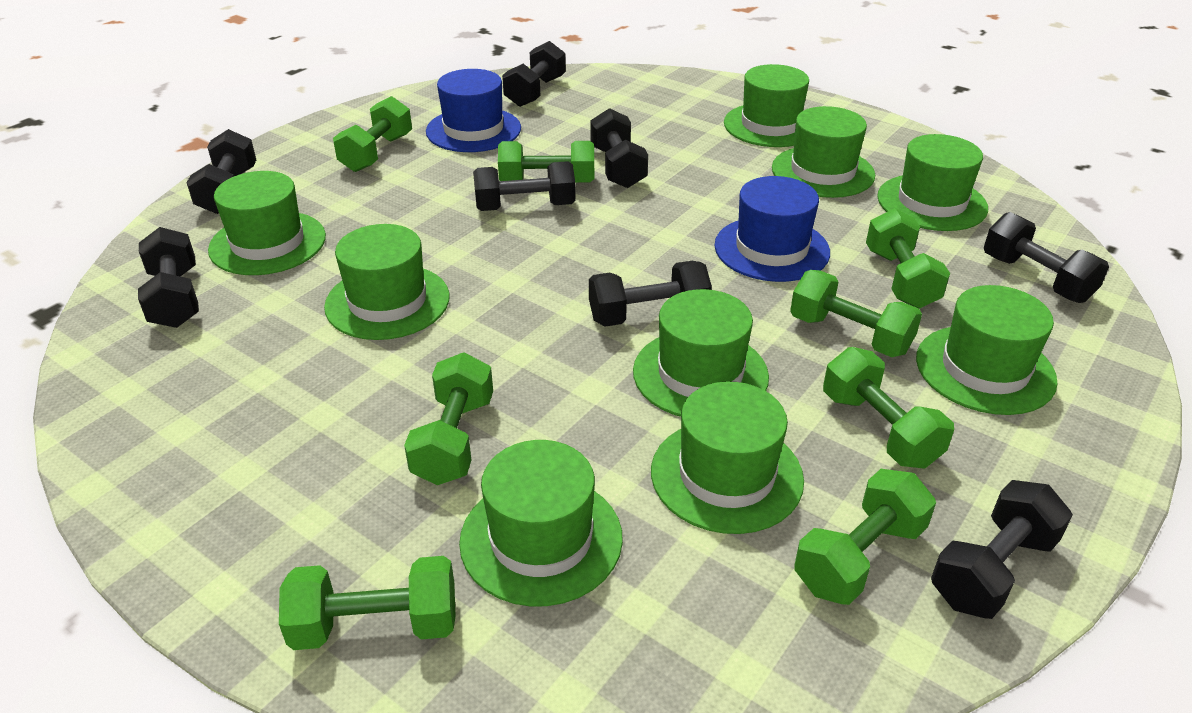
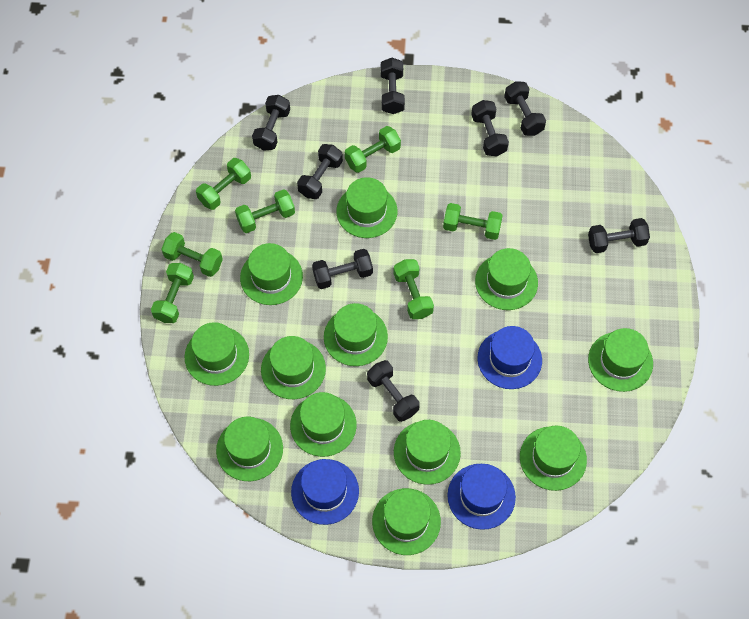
blue hat: 2 -> 3
green dumbbell: 8 -> 7
green hat: 9 -> 12

